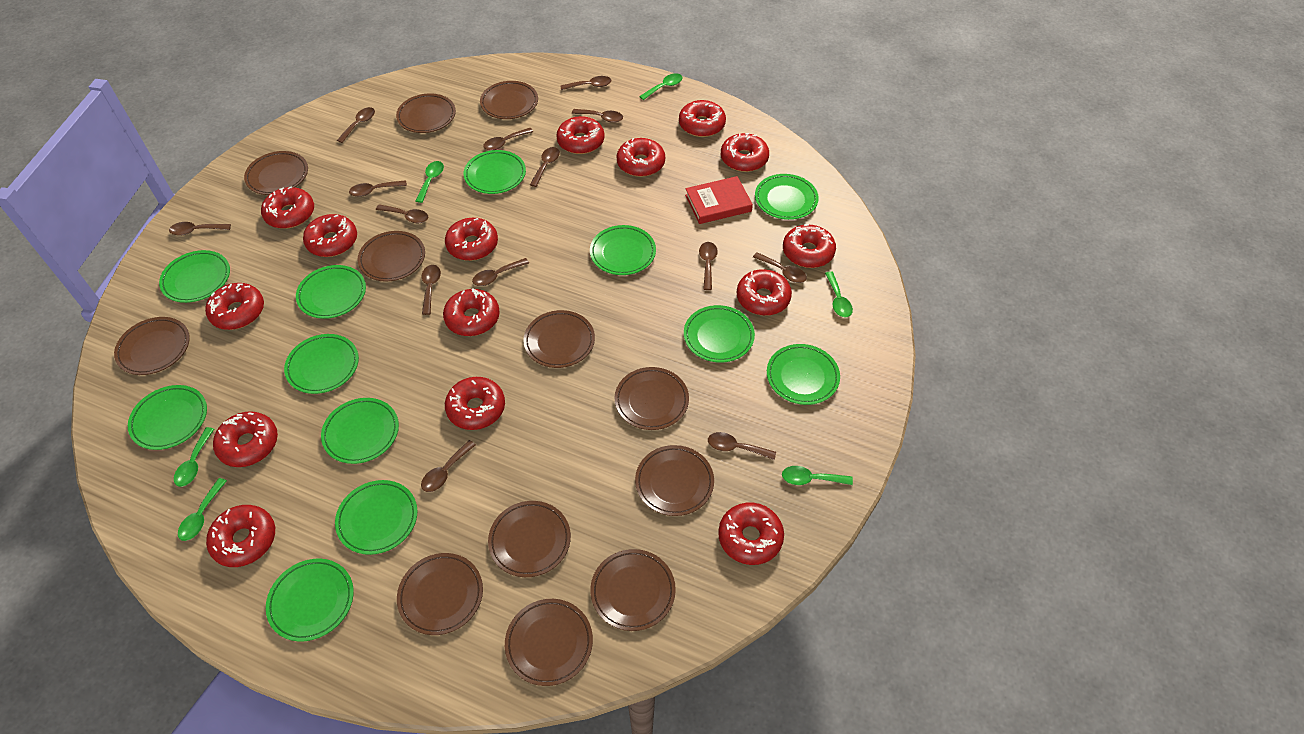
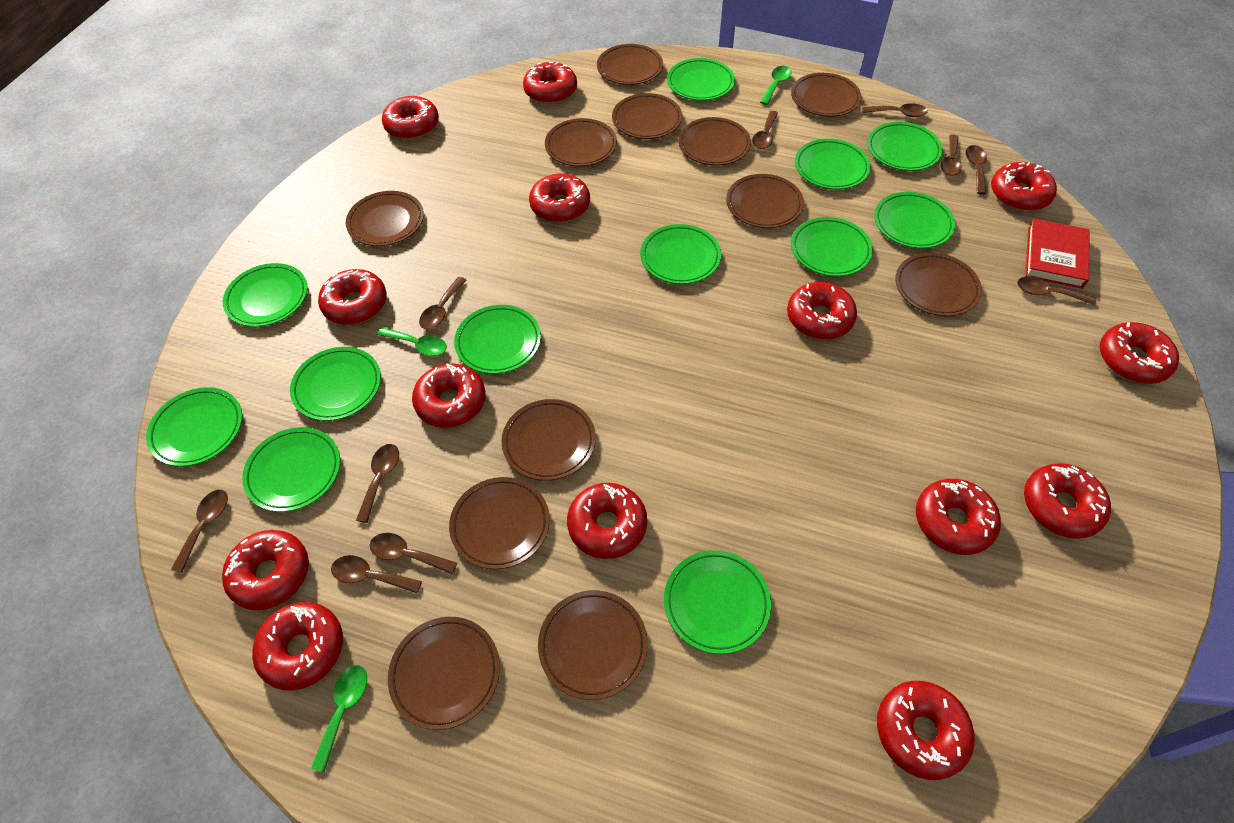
brown spoon: 14 -> 10
green spoon: 6 -> 3
red donut: 15 -> 14

